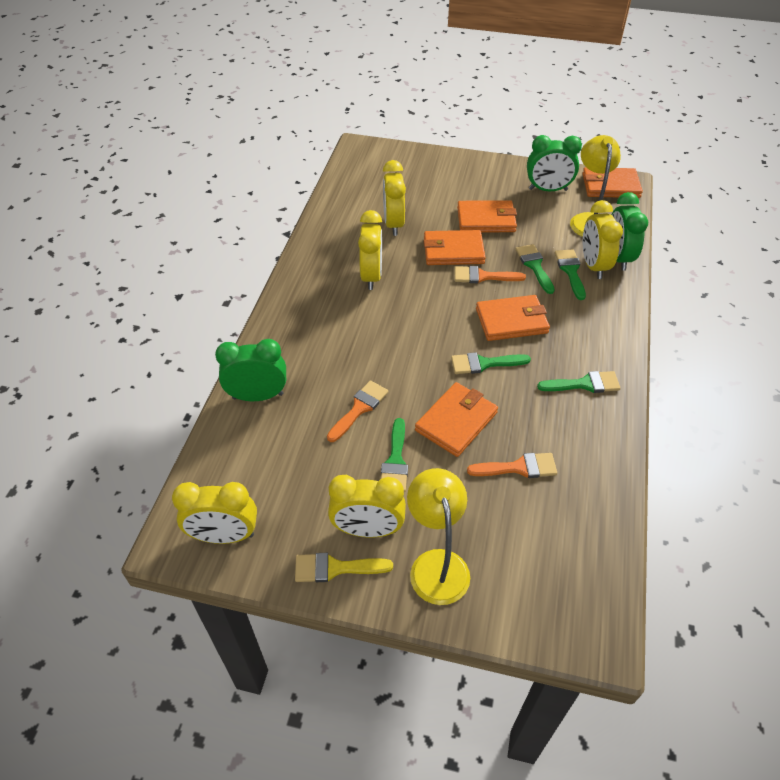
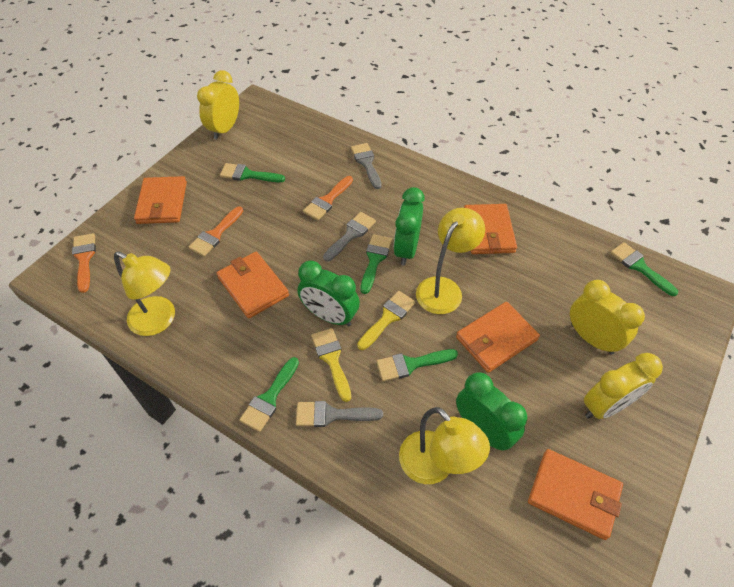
grey brush: 0 -> 3
yellow brush: 1 -> 2
yellow clock: 5 -> 3
yellow lamp: 2 -> 3

